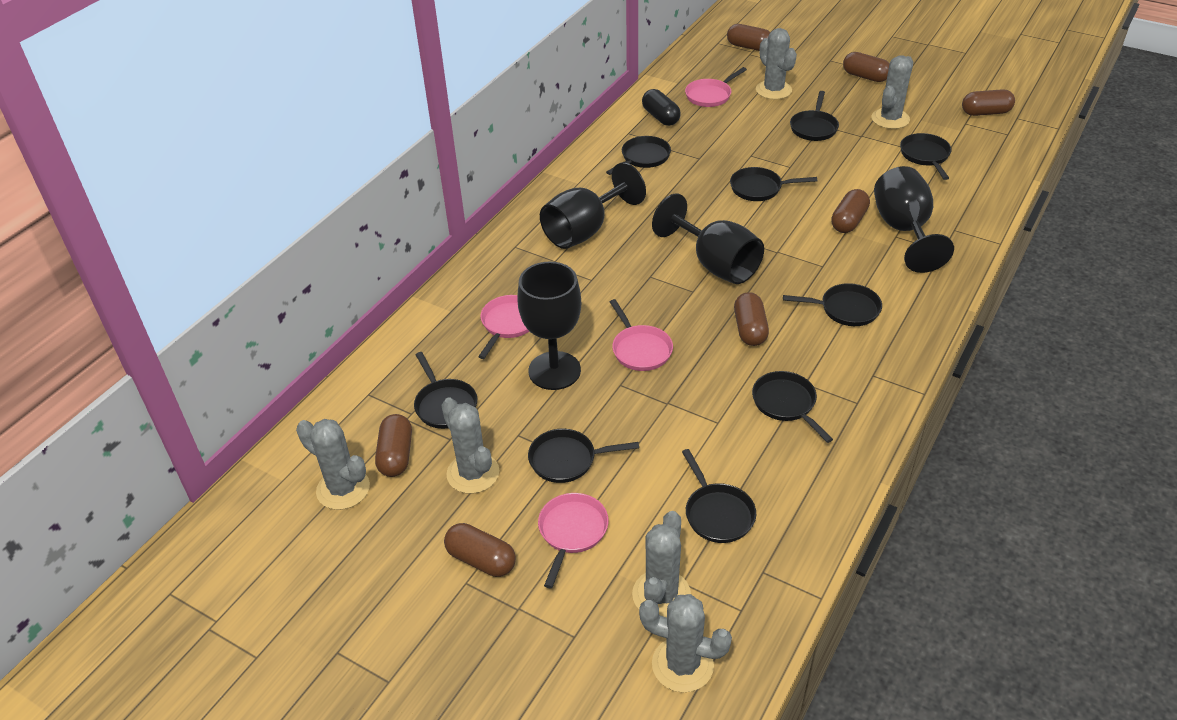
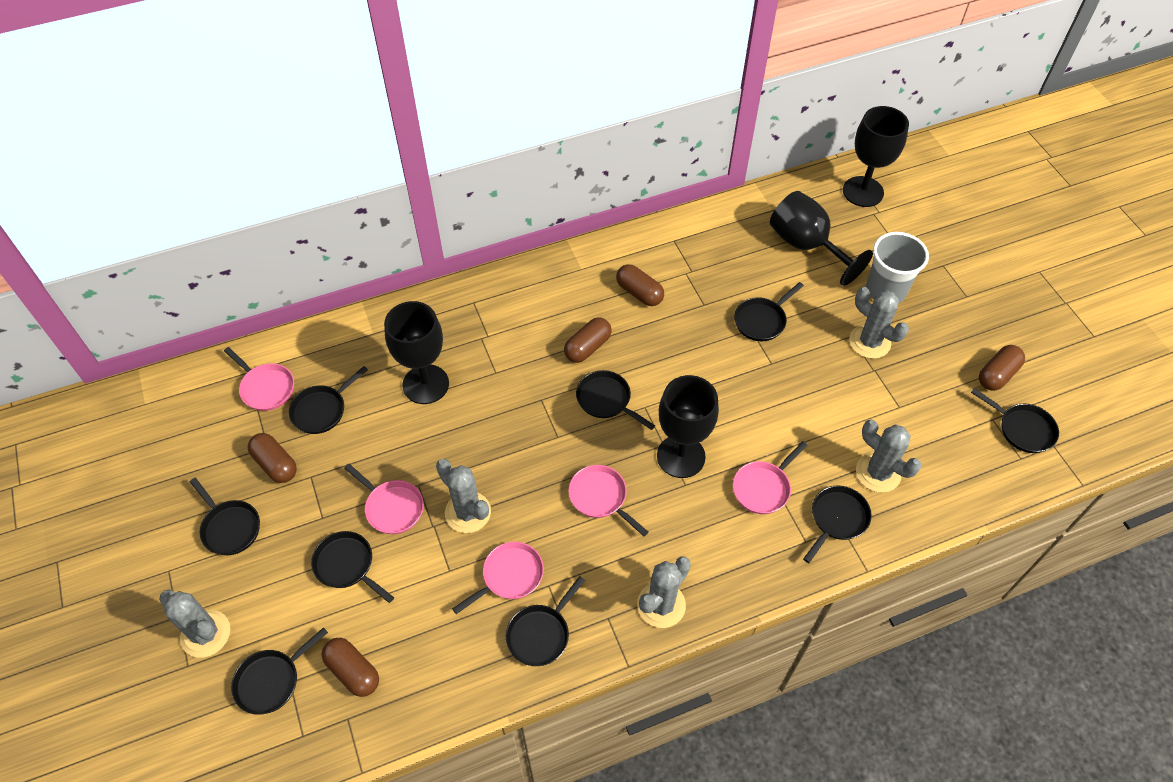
black capsule: 1 -> 0
brown capsule: 7 -> 5
grey cactus: 6 -> 5
grey cup: 0 -> 1
pink pan: 4 -> 5

